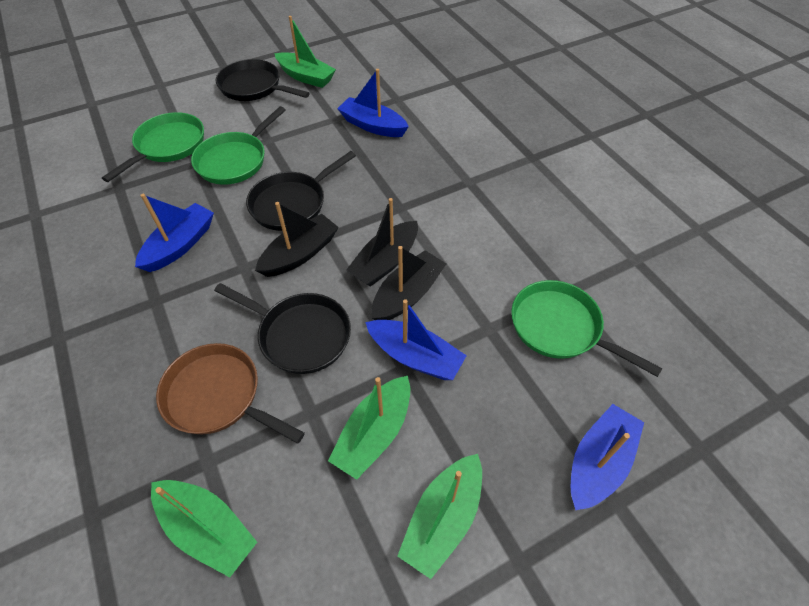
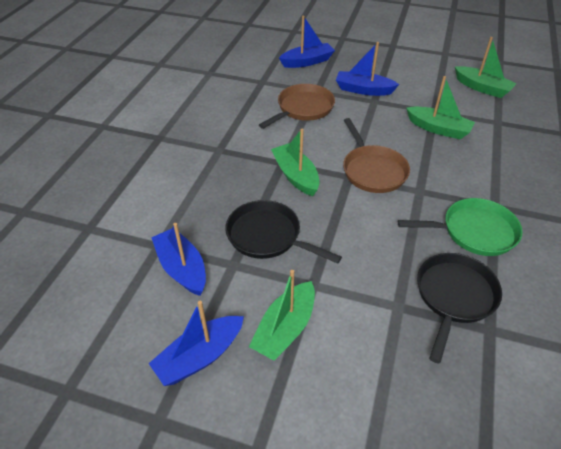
black boat: 3 -> 0
black pan: 3 -> 2
brown pan: 1 -> 2
green pan: 3 -> 1

